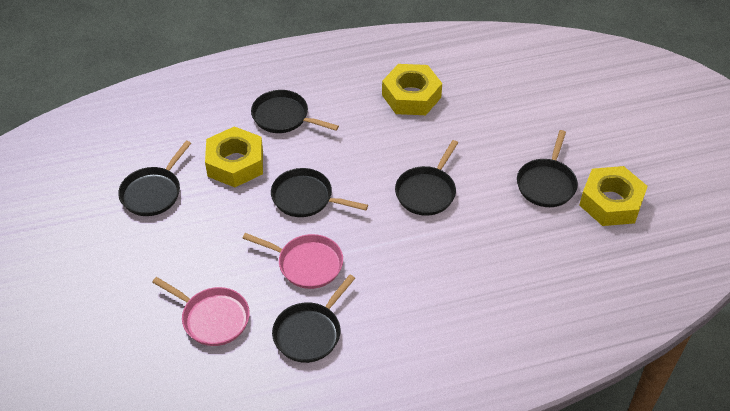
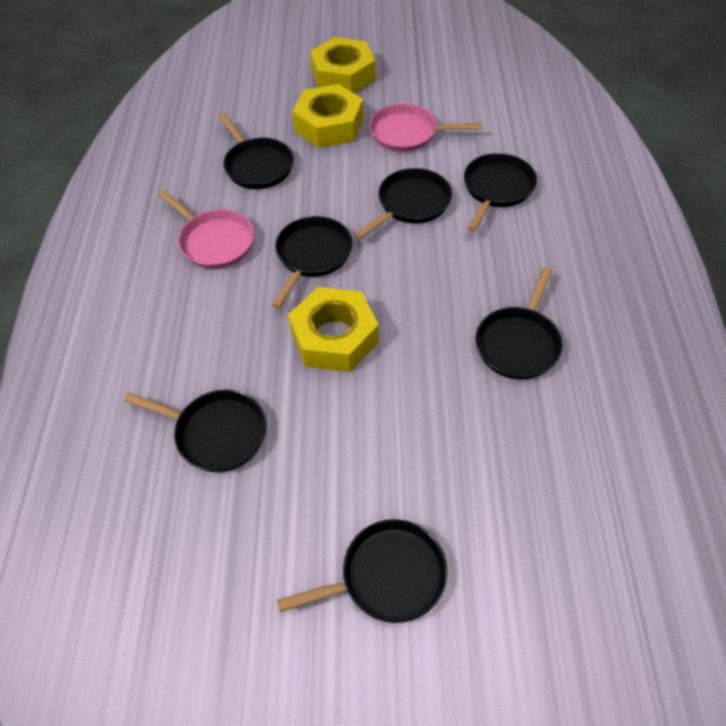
black pan: 6 -> 7

